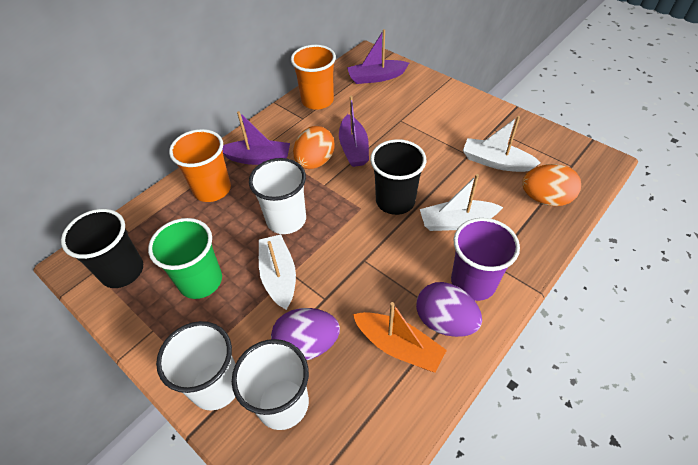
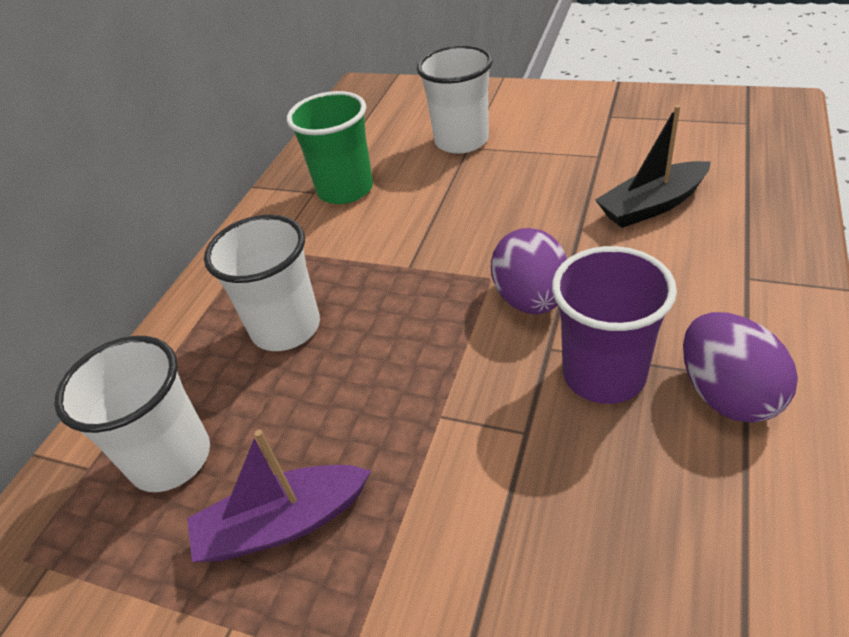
black boat: 0 -> 1
black cup: 2 -> 0
orange boat: 1 -> 0
orange cup: 2 -> 0
orange egg: 2 -> 0
purple boat: 3 -> 1
white boat: 3 -> 0

